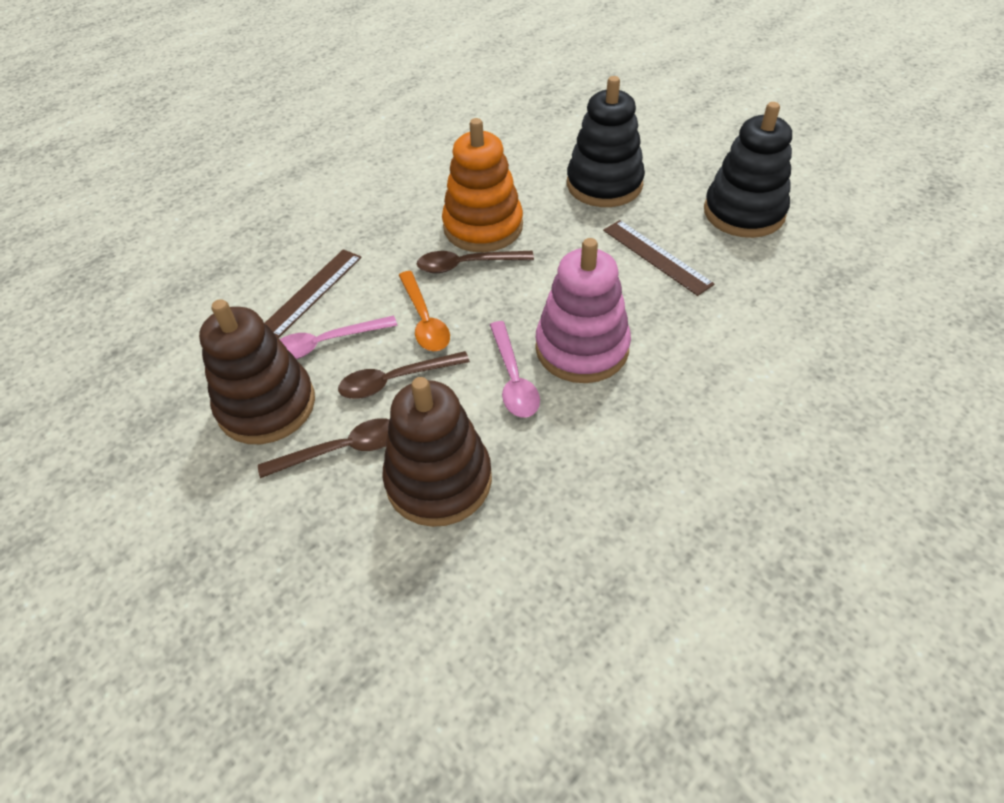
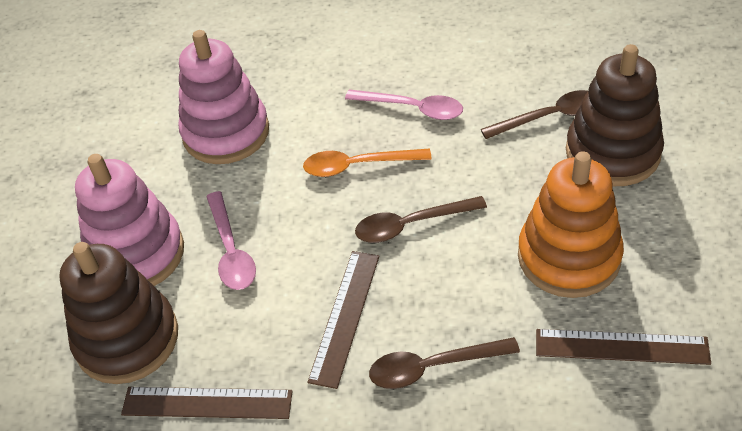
black stacking toy: 2 -> 0
brown ruler: 2 -> 3
pink stacking toy: 1 -> 2

